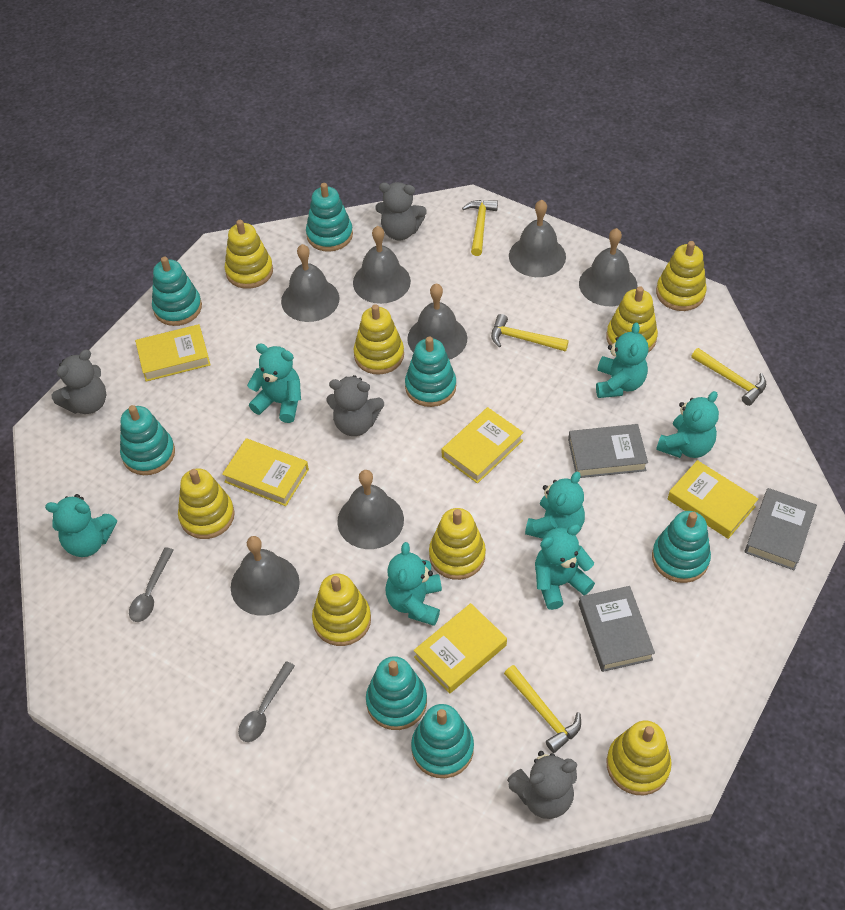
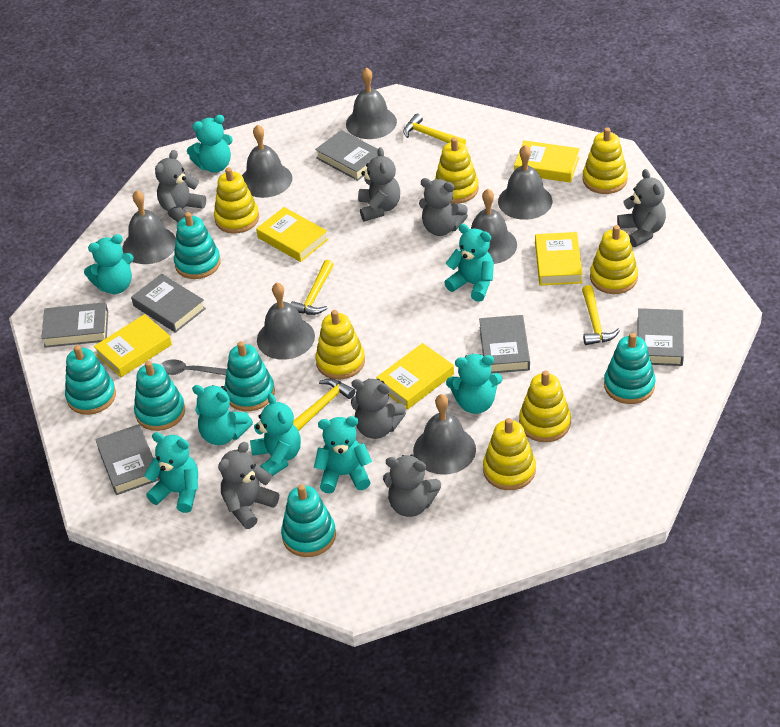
grey book: 3 -> 6
grey spoon: 2 -> 1
grey teddy bear: 4 -> 7
turquoise stacking toy: 7 -> 6
turquoise teddy bear: 7 -> 8
yellow stacking toy: 8 -> 7

